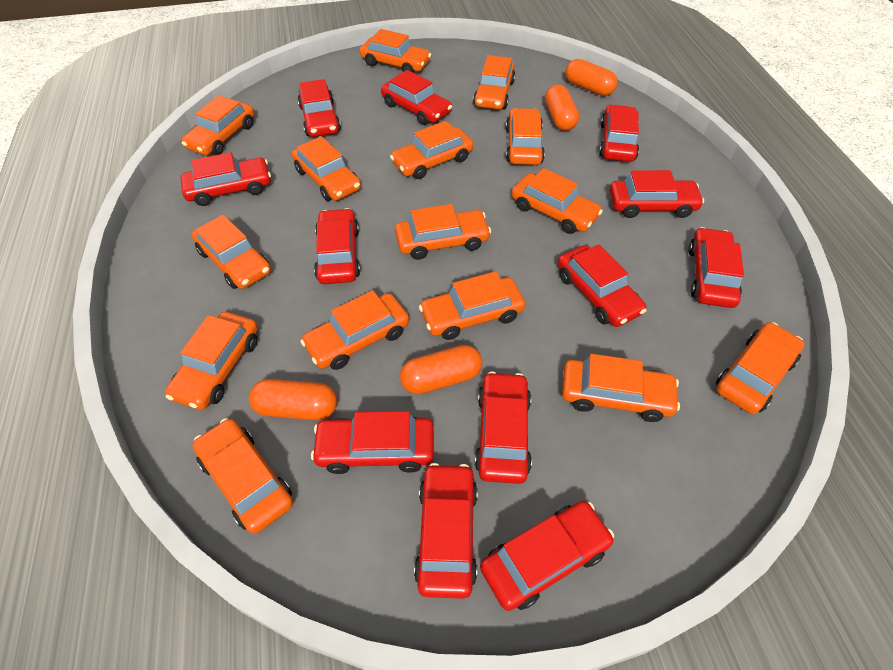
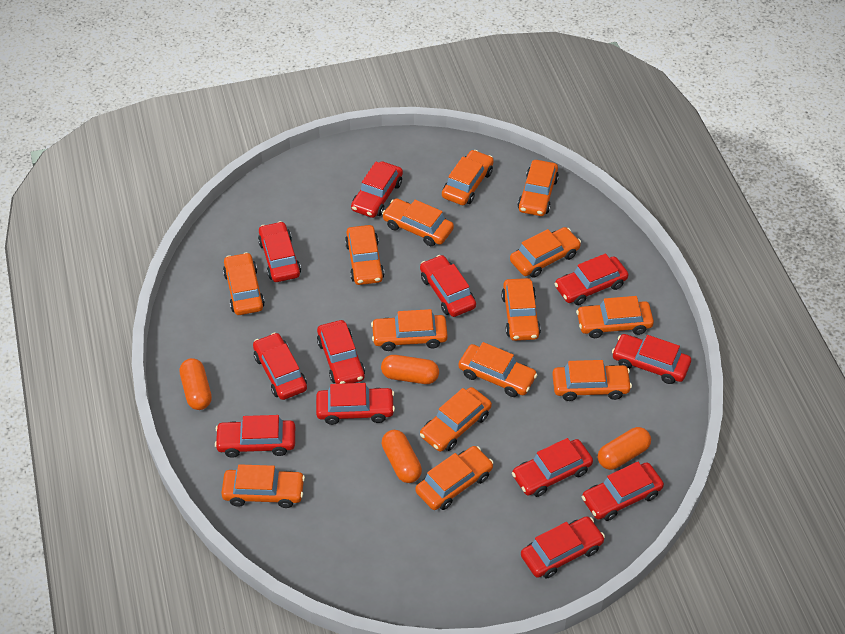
orange car: 15 -> 14

